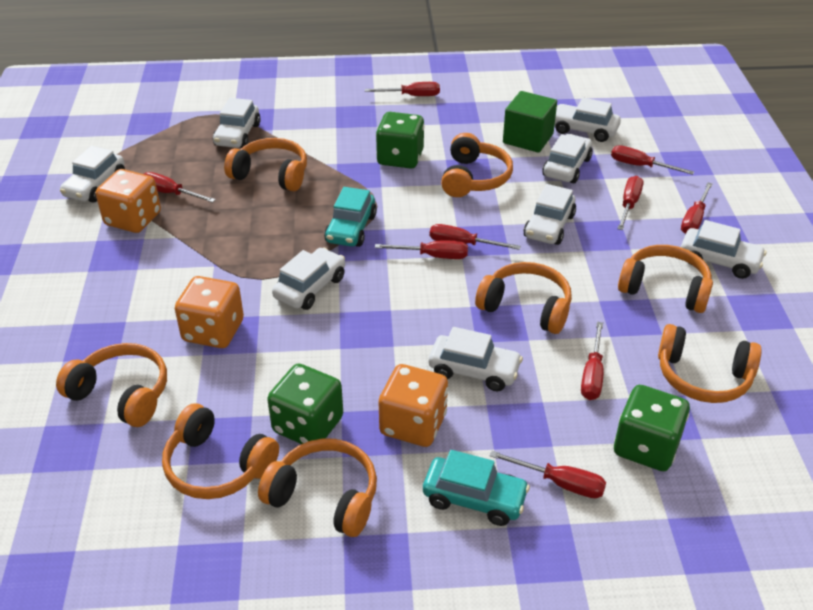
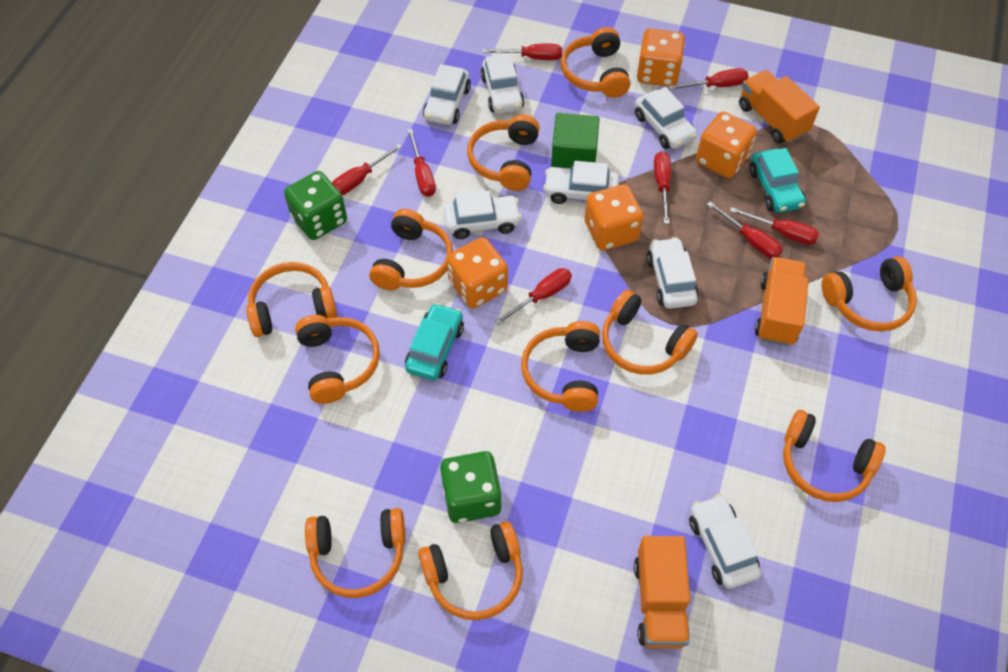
green dice: 3 -> 2
orange dice: 3 -> 4
orange headphones: 8 -> 11
orange truck: 0 -> 3
red screwdriver: 9 -> 8
white car: 8 -> 7

